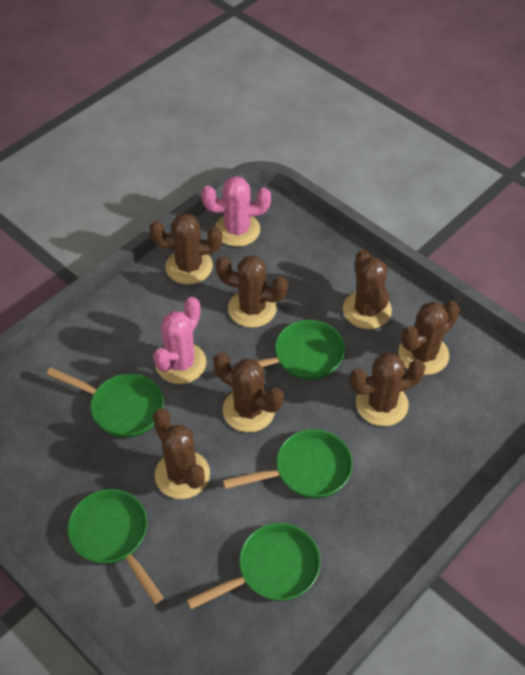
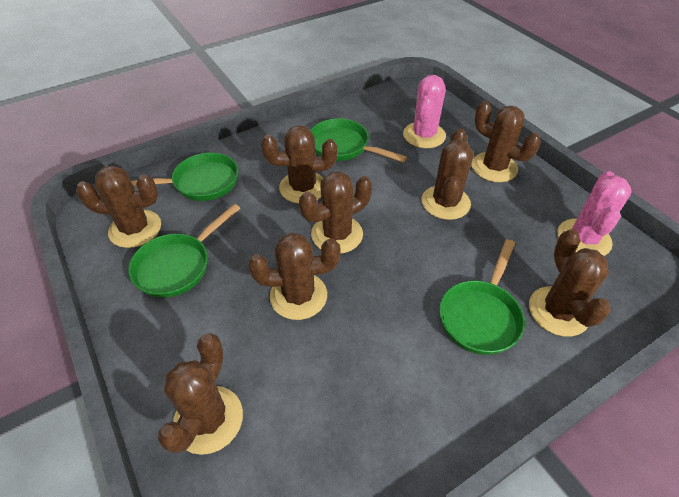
brown cactus: 7 -> 8
green pan: 5 -> 4

